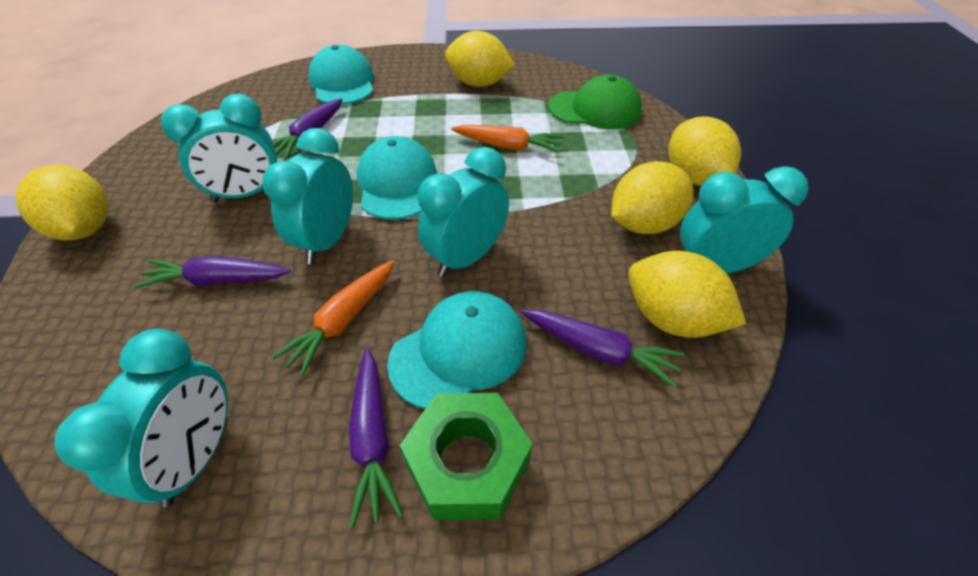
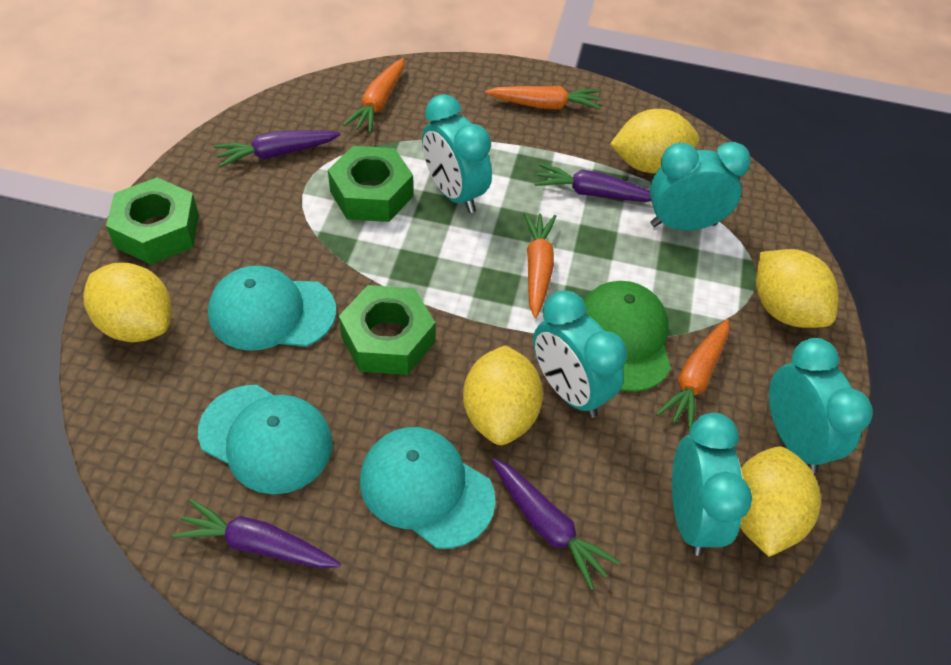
green nut: 1 -> 3
orange carrot: 2 -> 4

